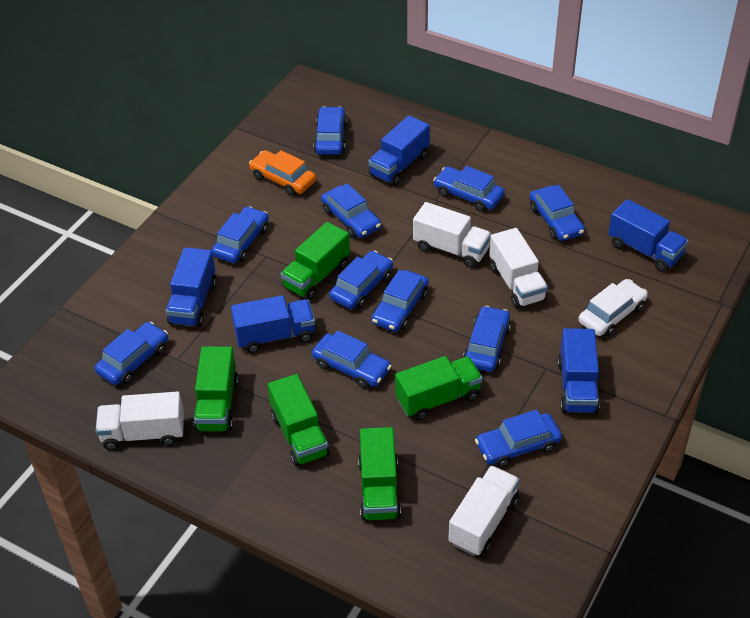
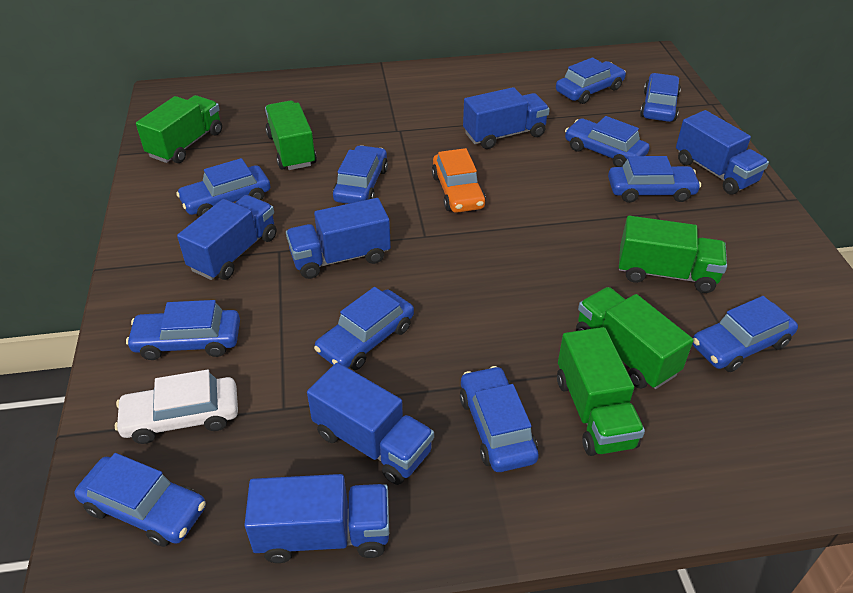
blue truck: 5 -> 6
white truck: 4 -> 0

